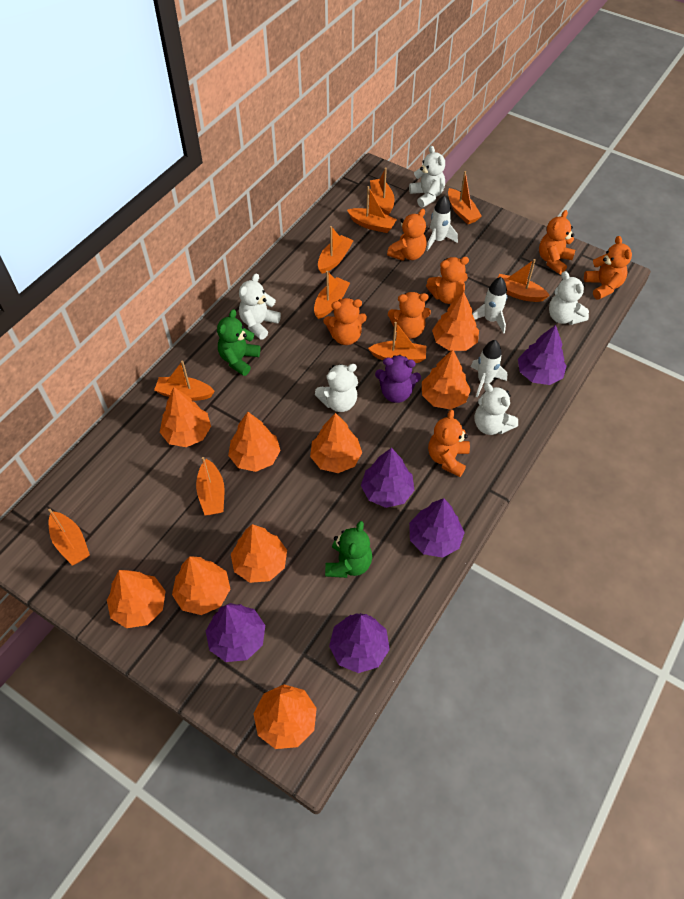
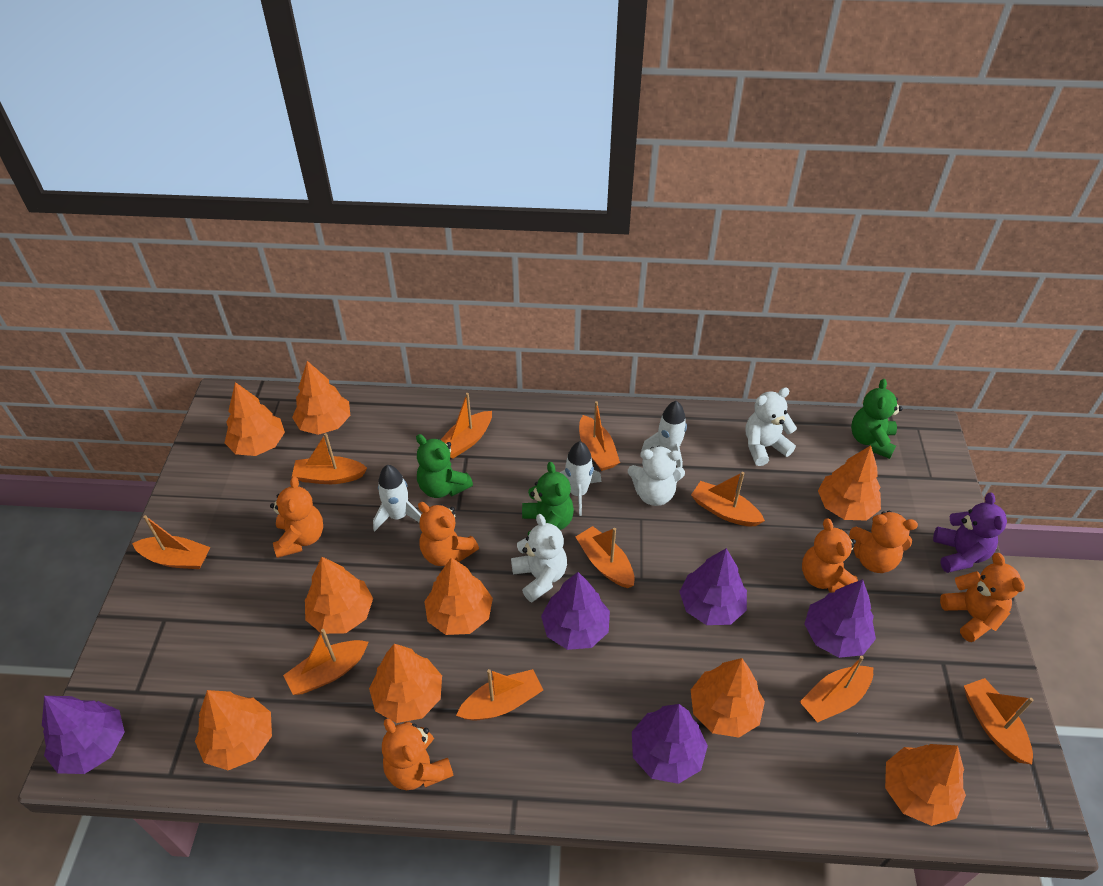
green teddy bear: 2 -> 3
orange teddy bear: 7 -> 6
white teddy bear: 5 -> 3

